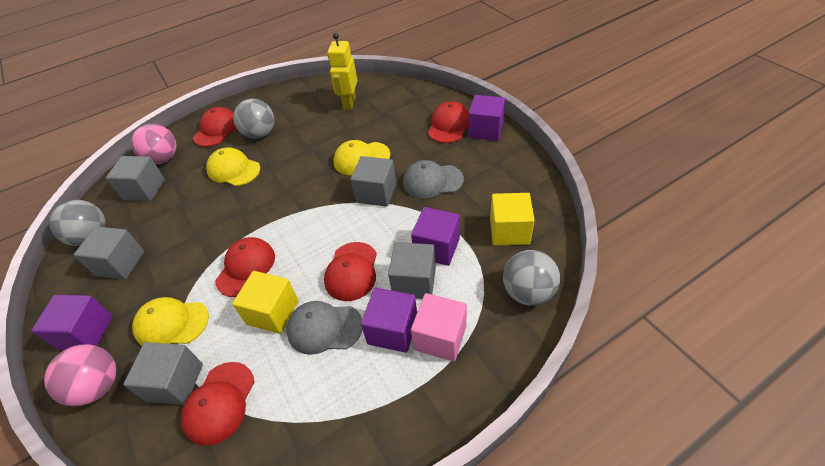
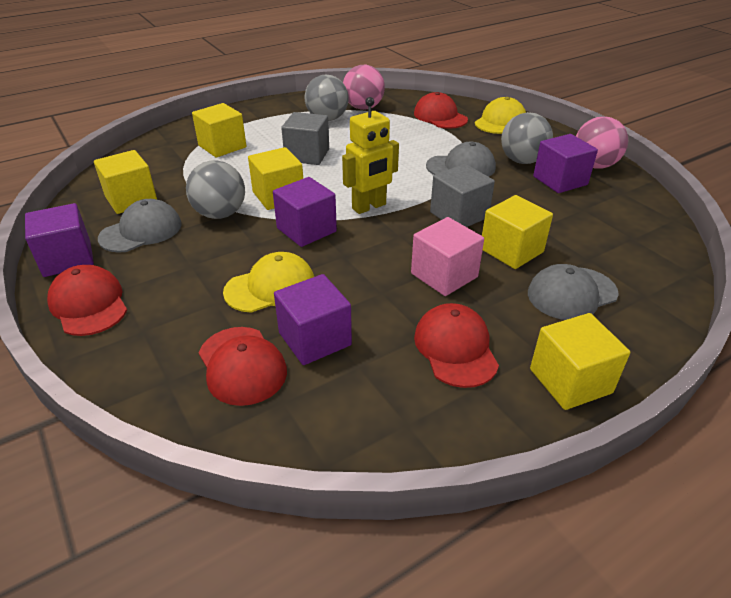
grey cap: 2 -> 3
grey cube: 5 -> 2
red cap: 5 -> 4
yellow cap: 3 -> 2
yellow cube: 2 -> 5

